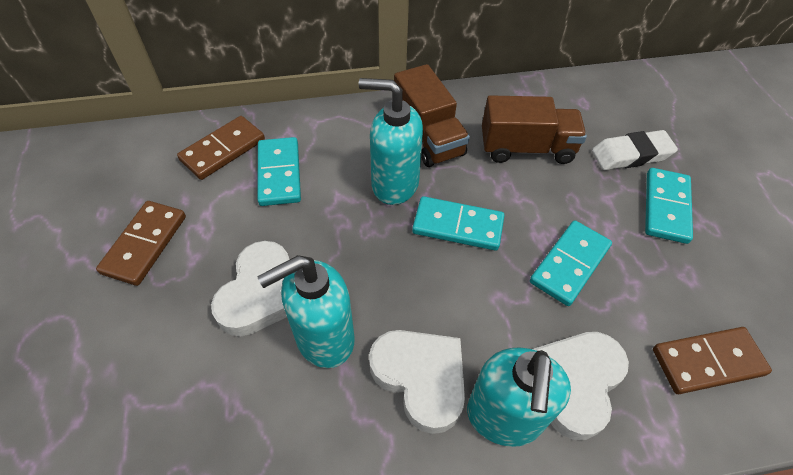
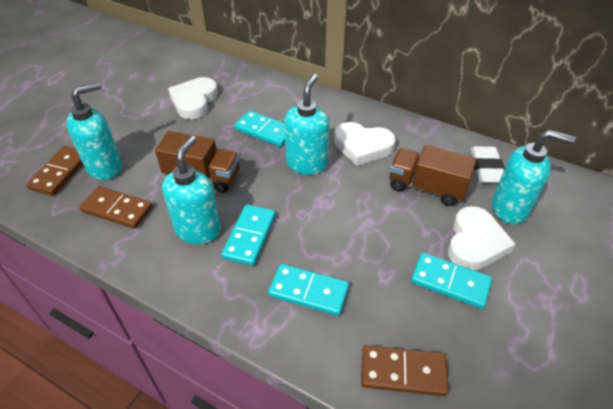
turquoise soap dispenser: 3 -> 4

